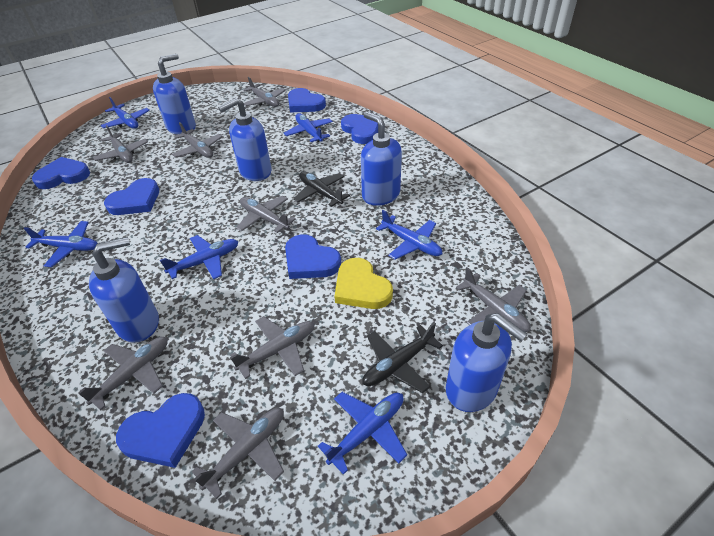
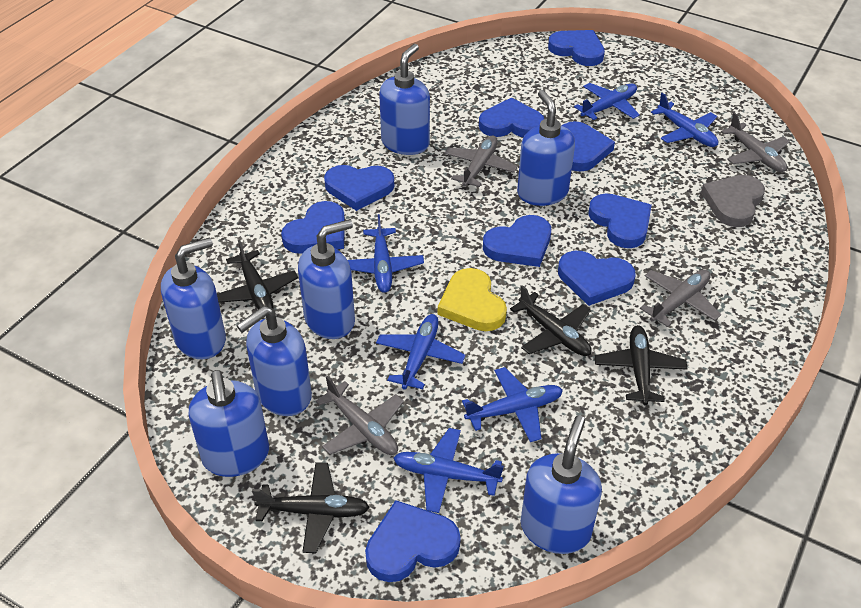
black plane: 2 -> 4
blue heart: 6 -> 9
blue soap dispenser: 5 -> 7
grey heart: 0 -> 1
grey plane: 8 -> 4

